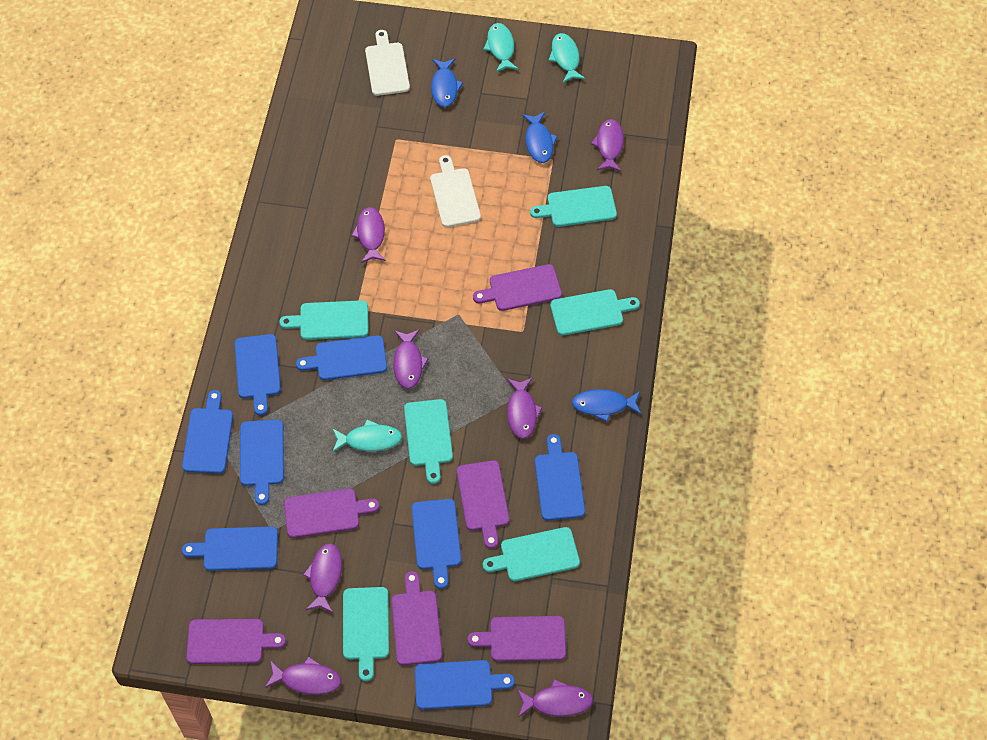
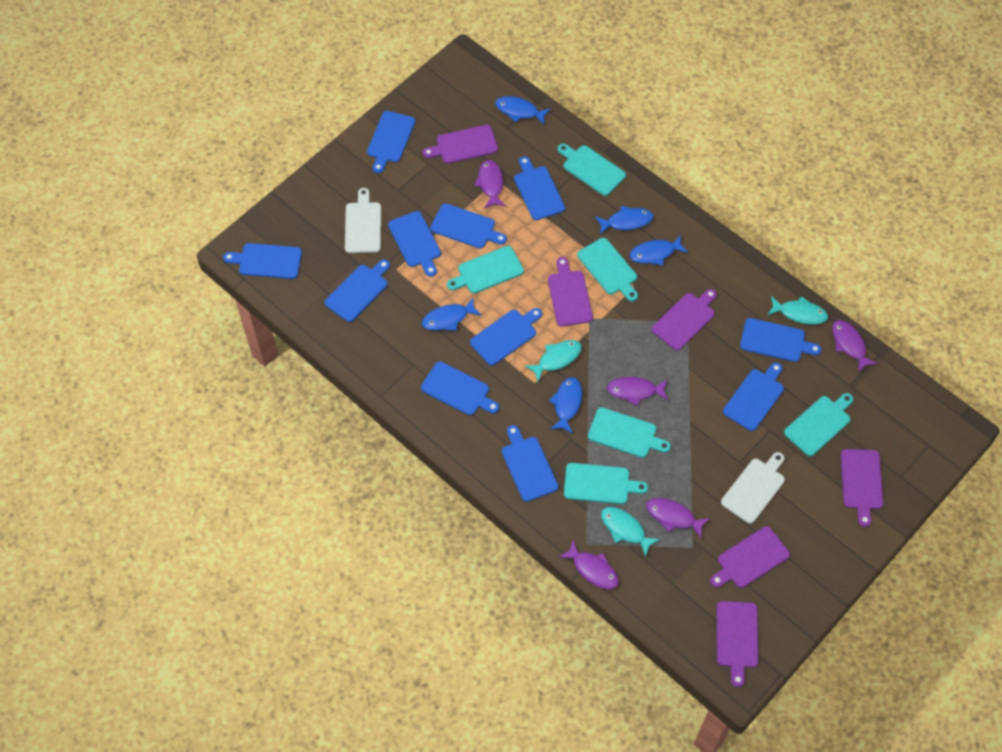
blue cutting board: 8 -> 11
blue fish: 3 -> 5
purple fish: 7 -> 5

